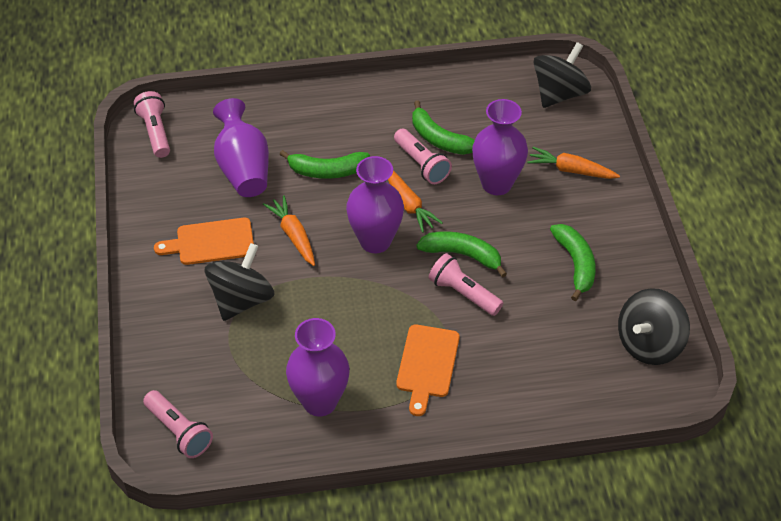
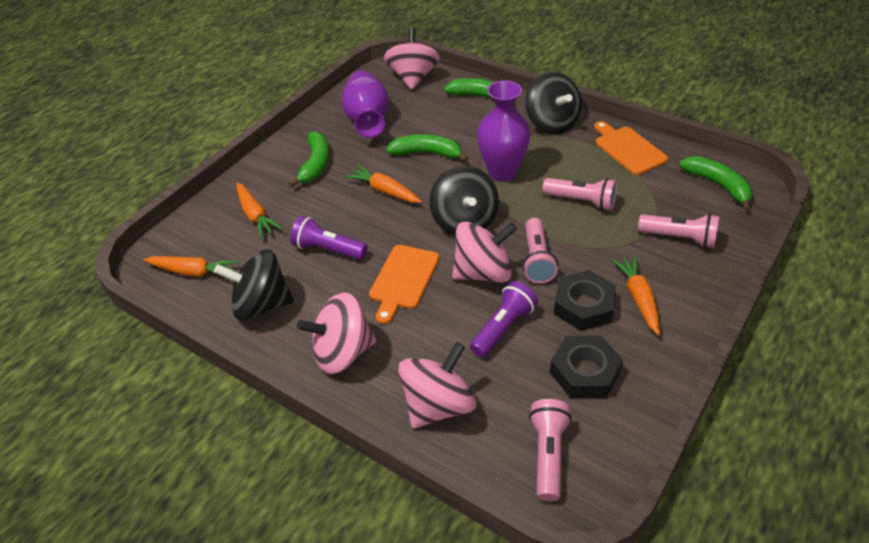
black nut: 0 -> 2
orange carrot: 3 -> 4
pink spinning top: 0 -> 4
purple flashlight: 0 -> 2
purple vase: 4 -> 2

